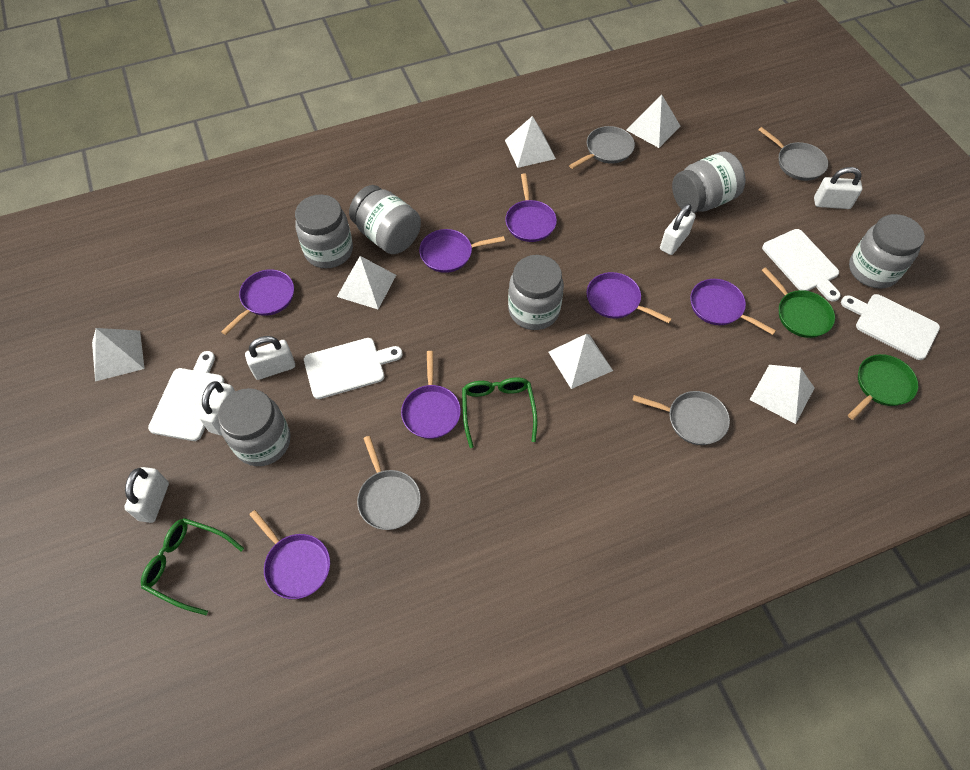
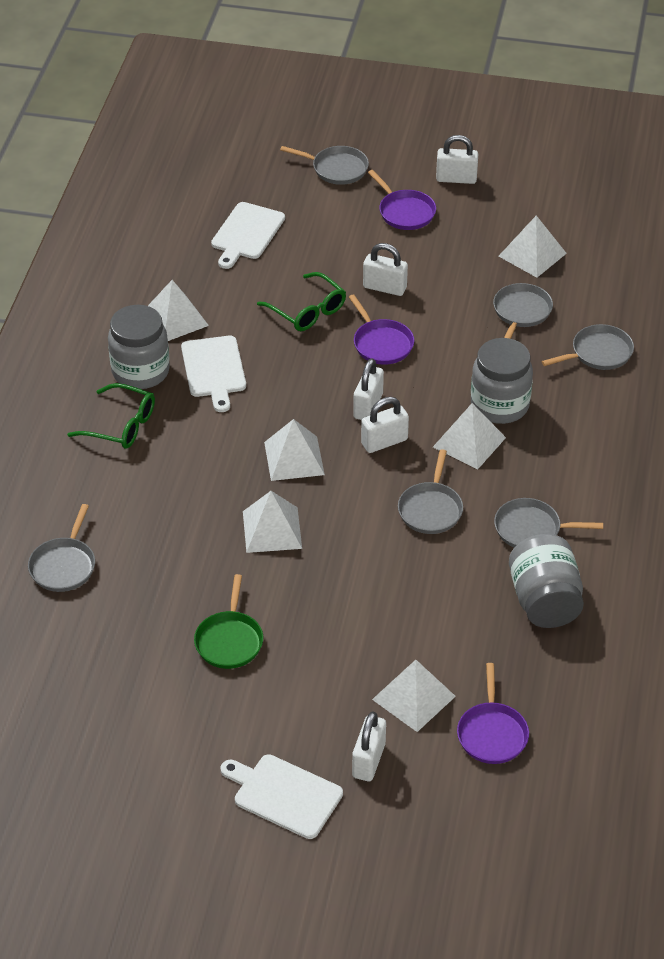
green pan: 2 -> 1
grey jar: 6 -> 3
grey pan: 4 -> 6
purple pan: 7 -> 3
white cutting board: 4 -> 3

